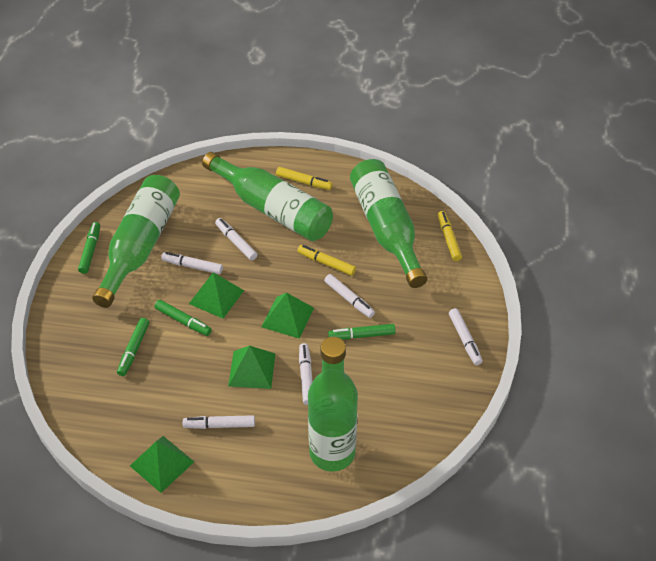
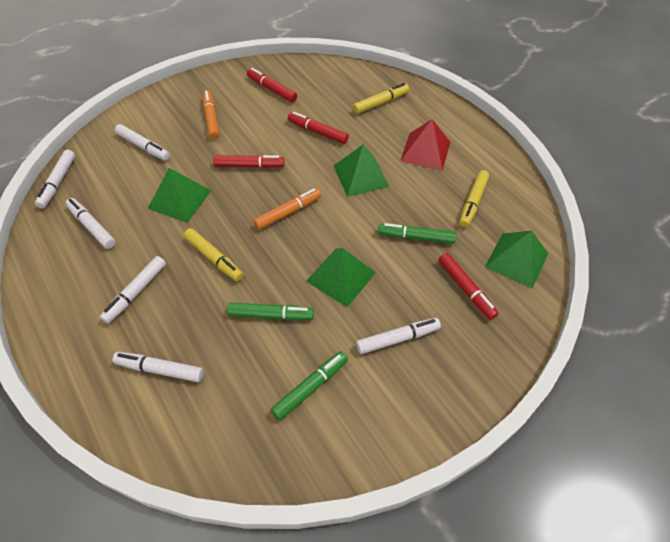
green bottle: 4 -> 0
green marker: 4 -> 3
orange marker: 0 -> 2
red marker: 0 -> 4
red pyramid: 0 -> 1

